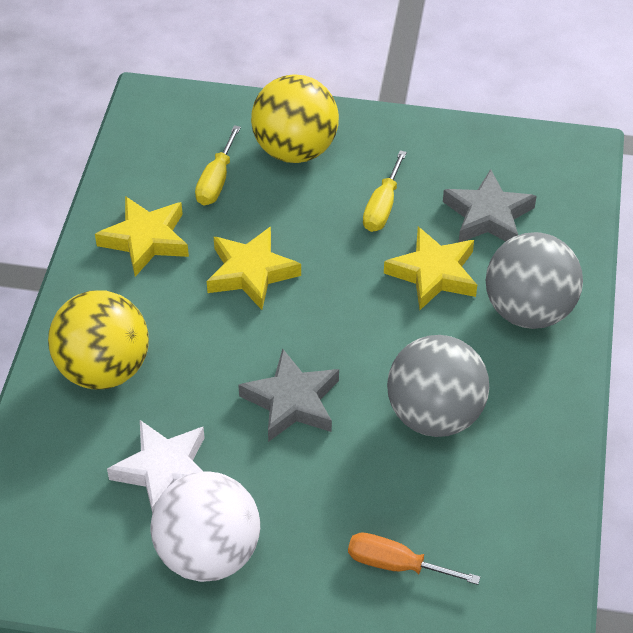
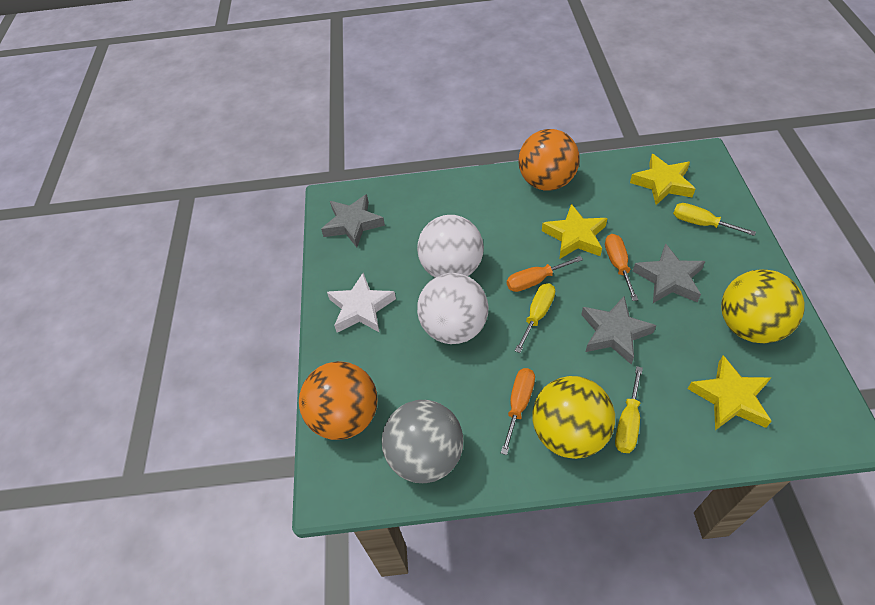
grey ball: 2 -> 1
grey star: 2 -> 3
orange ball: 0 -> 2
orange screwdriver: 1 -> 3
white ball: 1 -> 2
yellow screwdriver: 2 -> 3

